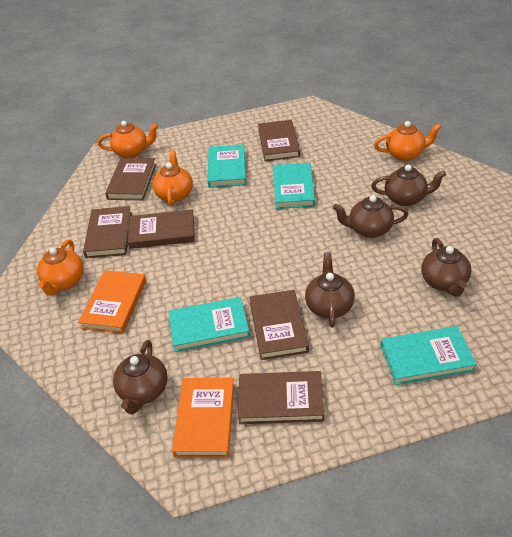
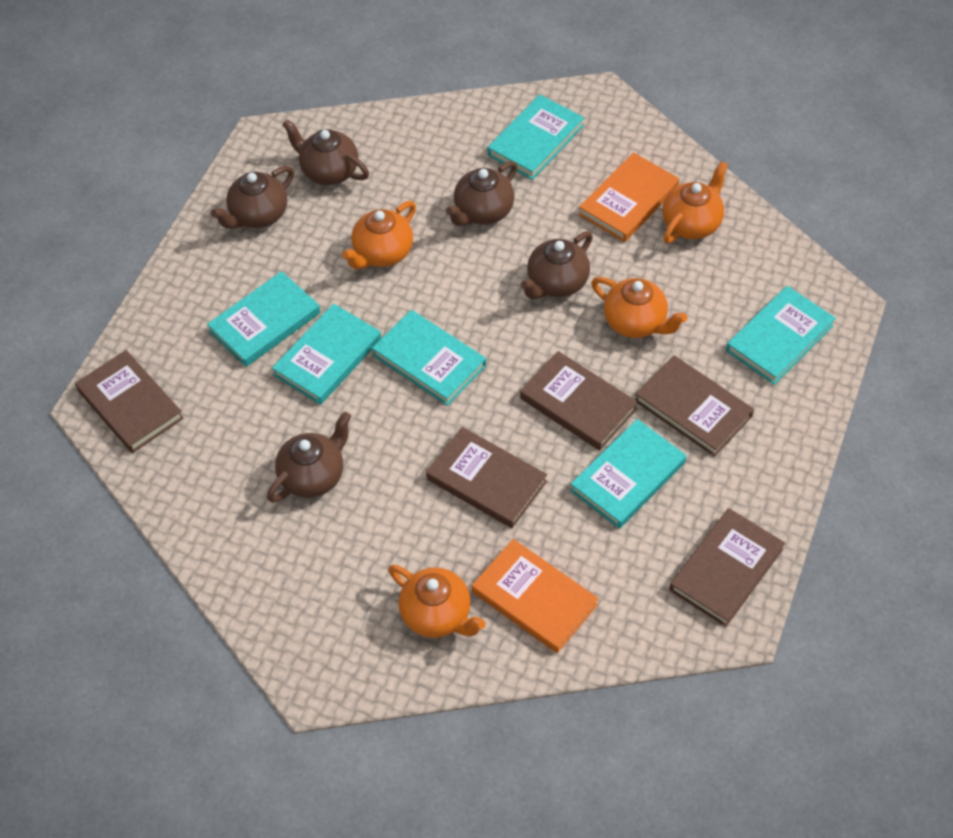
brown book: 6 -> 5
turquoise book: 4 -> 6

